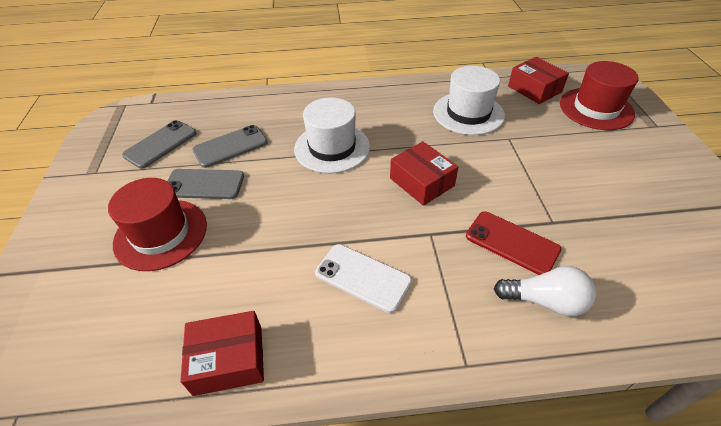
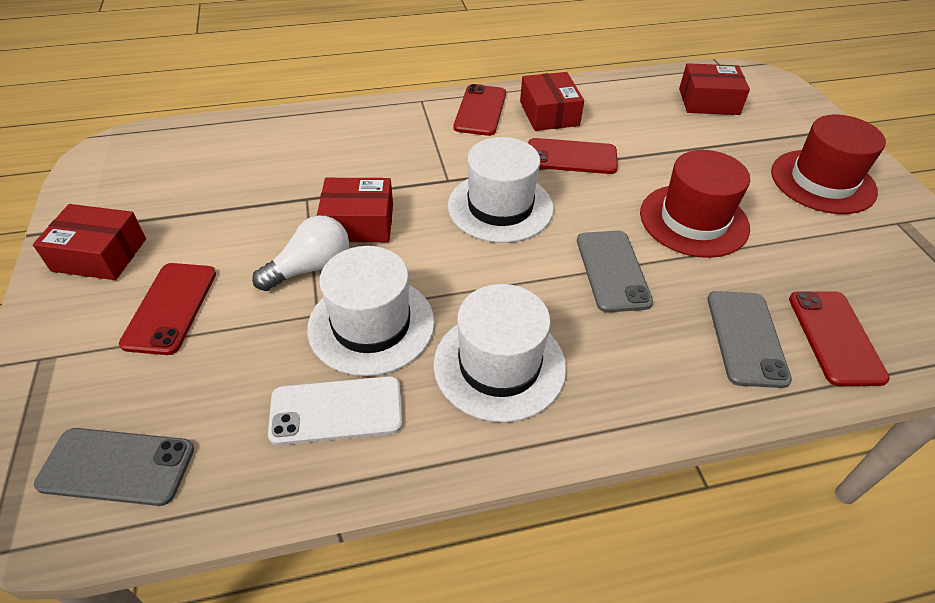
red box: 3 -> 4
red phone: 1 -> 4
white hat: 2 -> 3

